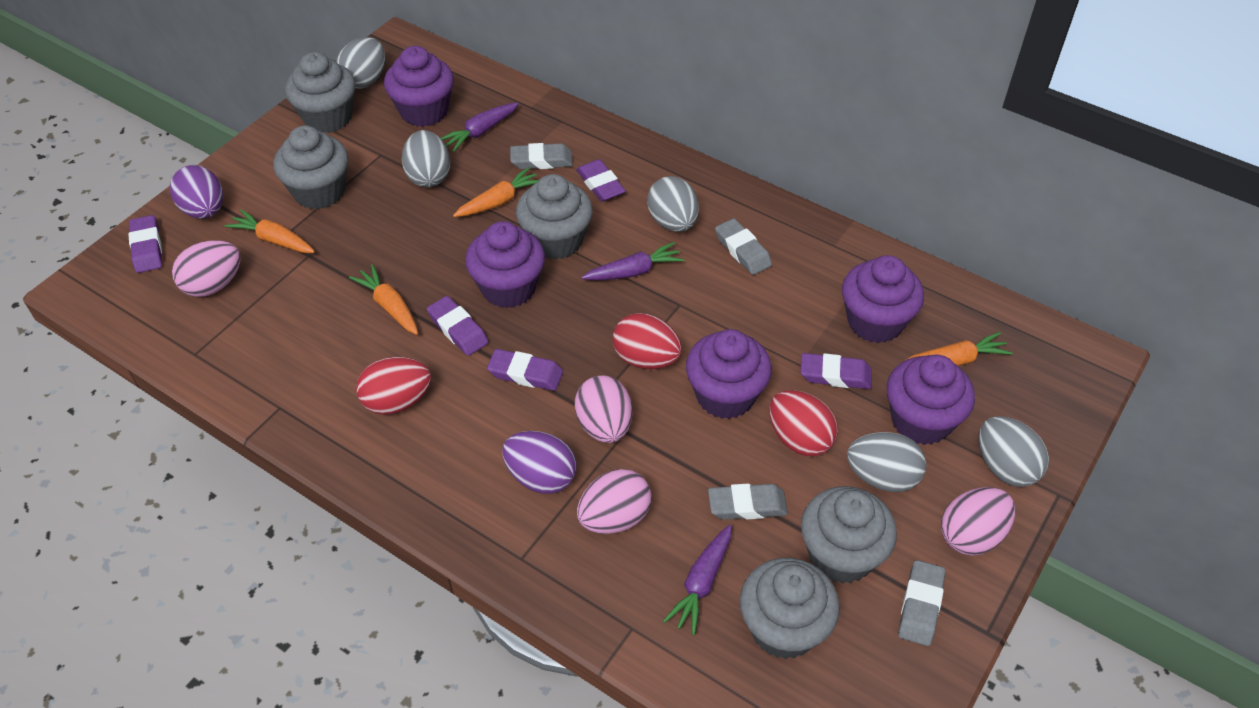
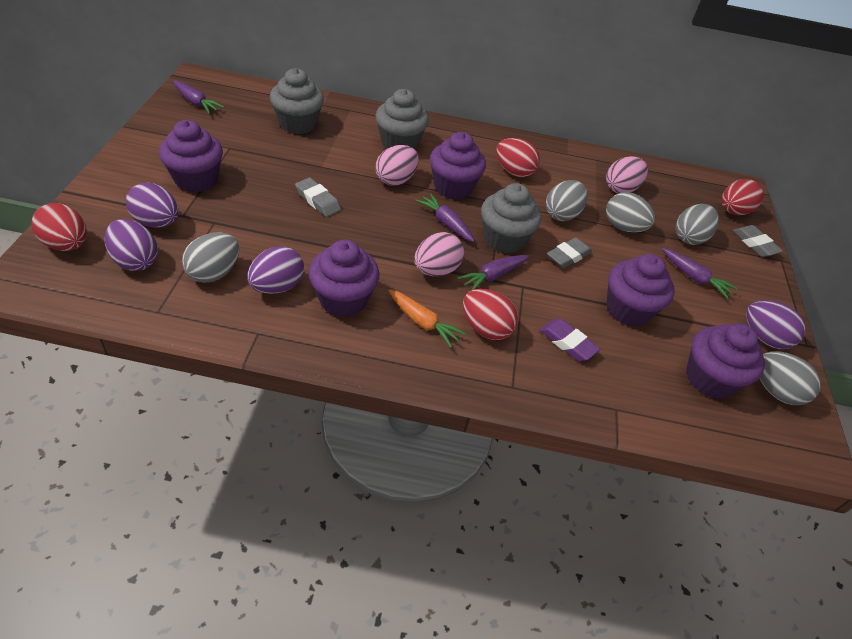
grey cupcake: 5 -> 3
grey eraser: 4 -> 3
orange carrot: 4 -> 1
pink egg: 4 -> 3
purple carrot: 3 -> 4
purple egg: 2 -> 4
purple eraser: 5 -> 1
red egg: 3 -> 4

